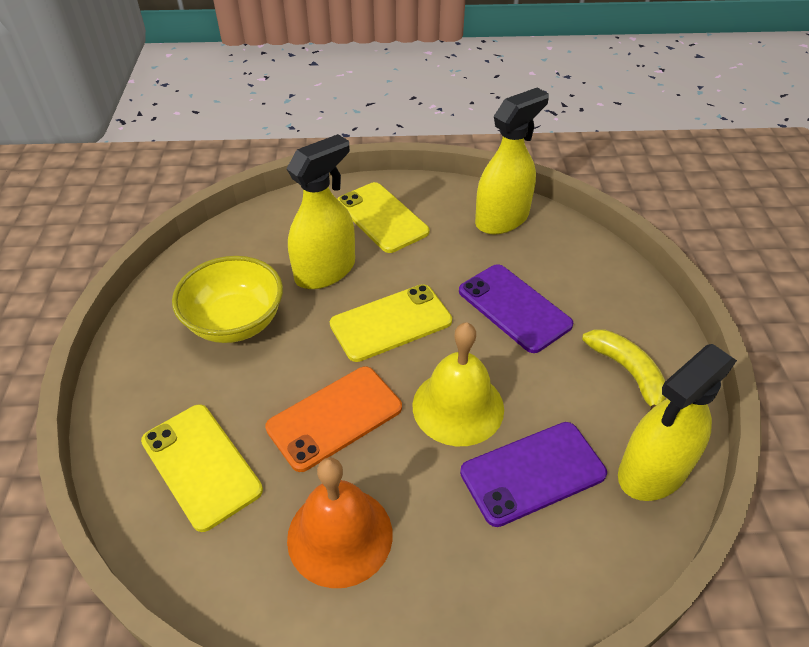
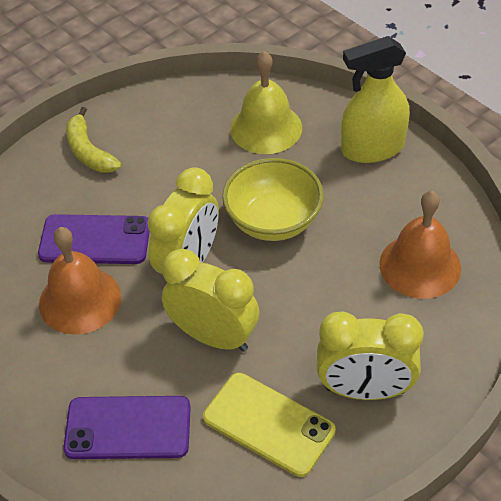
orange bell: 1 -> 2
orange phone: 1 -> 0
yellow clock: 0 -> 3
yellow phone: 3 -> 1
yellow spray bottle: 3 -> 1

